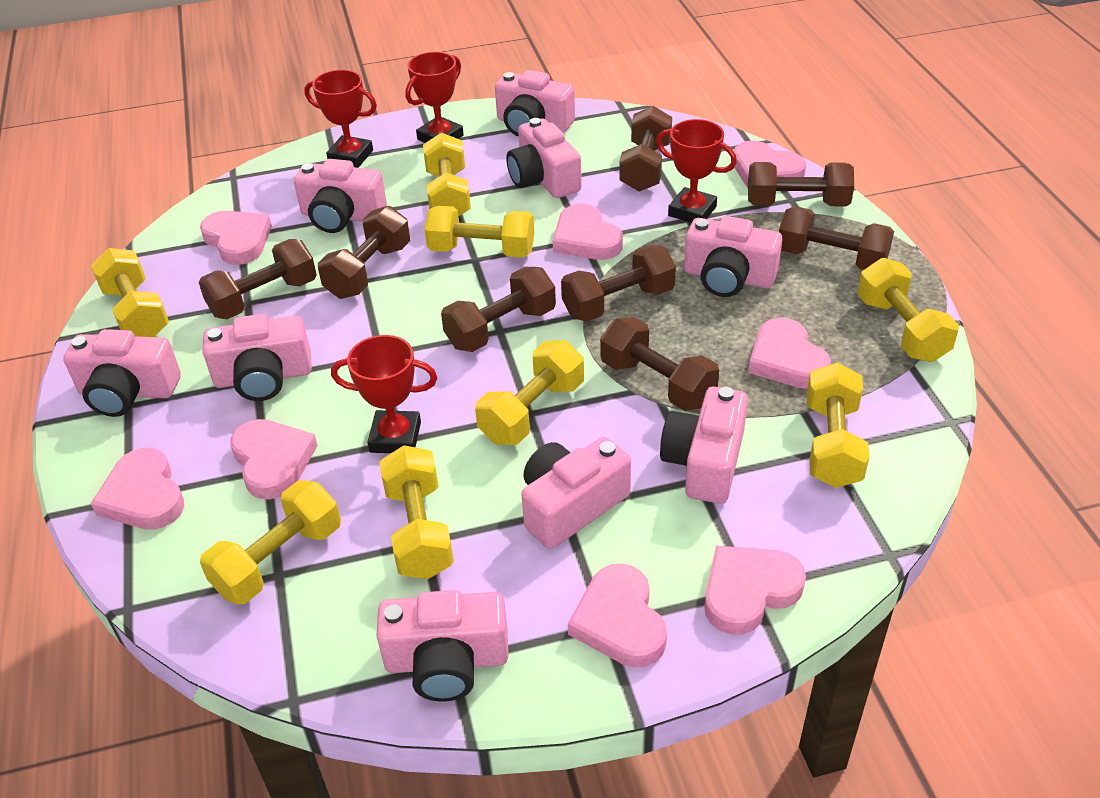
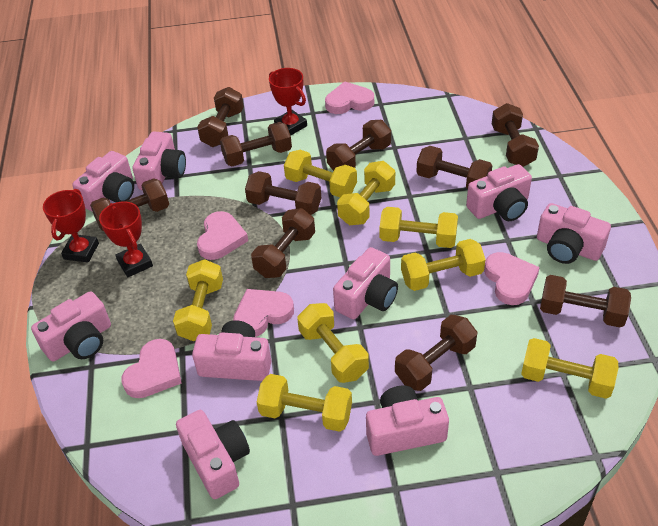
brown dumbbell: 8 -> 10
pink heart: 8 -> 5
red trophy: 4 -> 3

